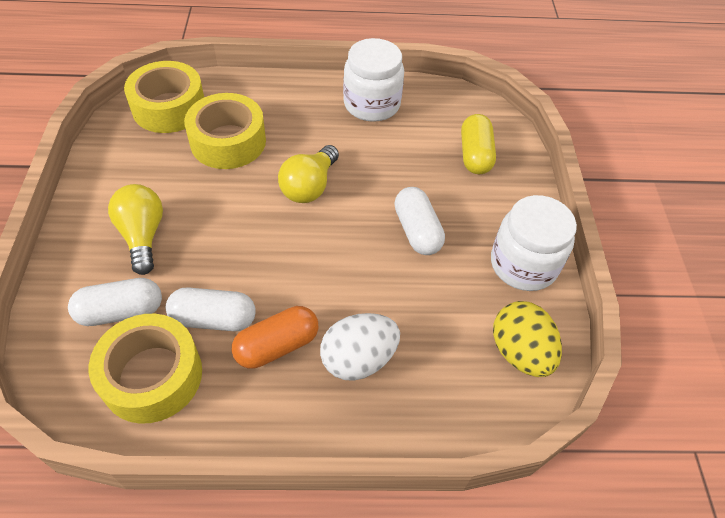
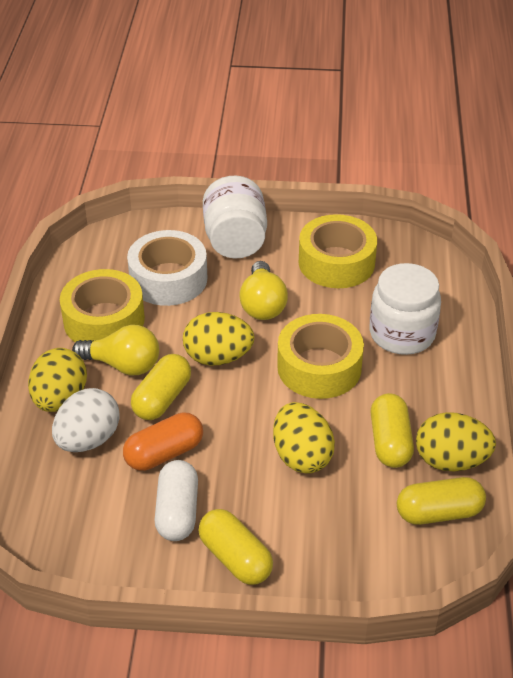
white capsule: 3 -> 1
white tape: 0 -> 1
yellow capsule: 1 -> 4
yellow egg: 1 -> 4

